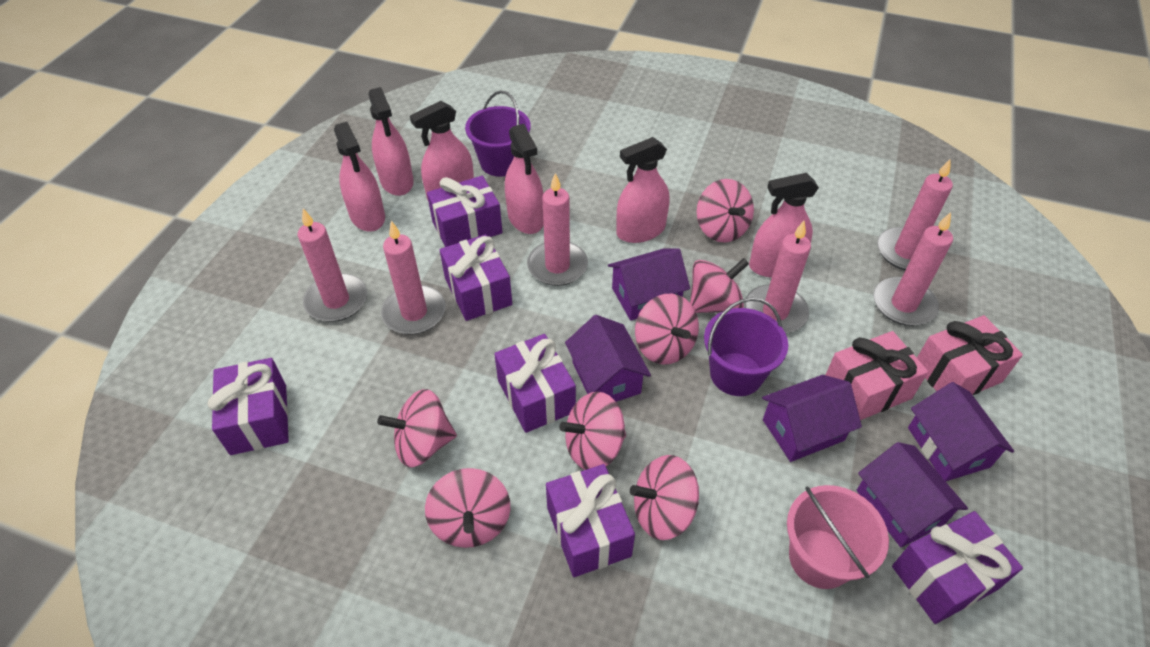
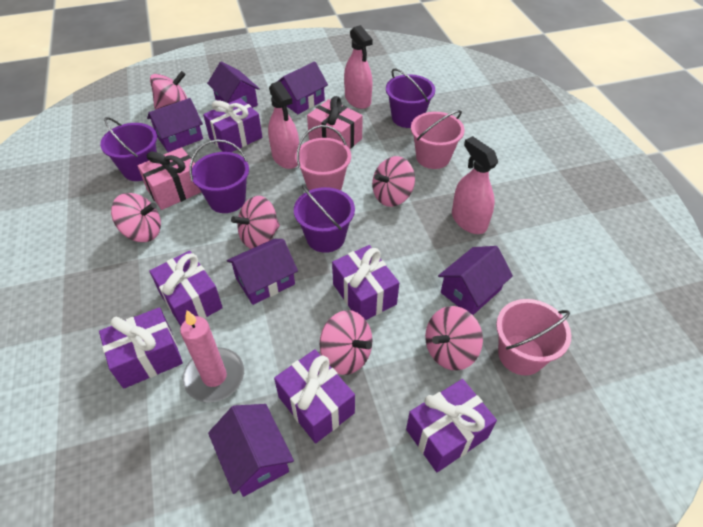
pink bucket: 1 -> 3
pink candle: 6 -> 1
pink spinning top: 7 -> 6
pink spray bottle: 6 -> 3
purple bucket: 2 -> 4
purple house: 5 -> 6

